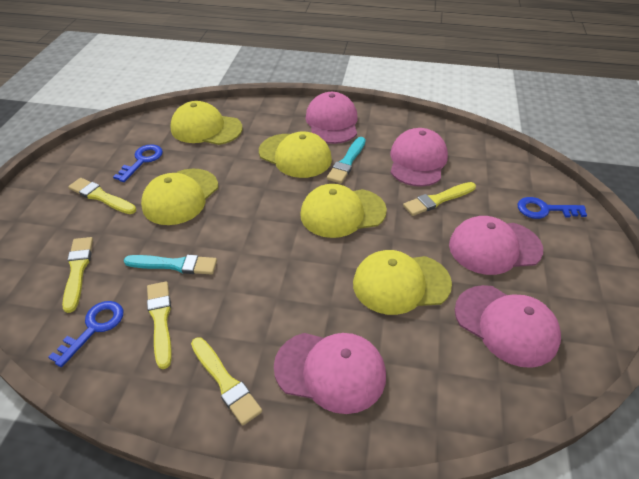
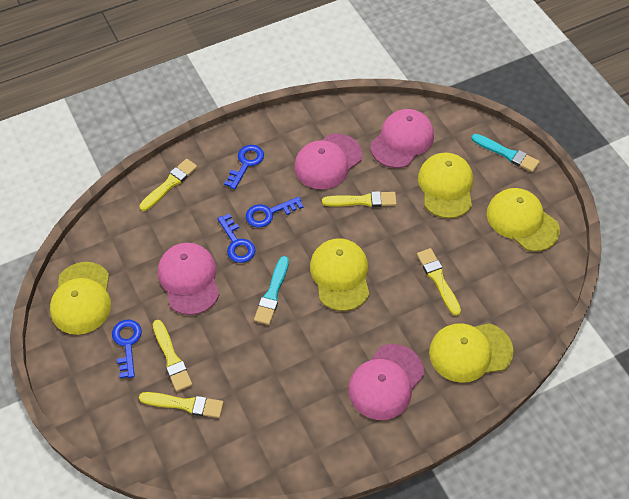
blue key: 3 -> 4
pink cap: 5 -> 4

